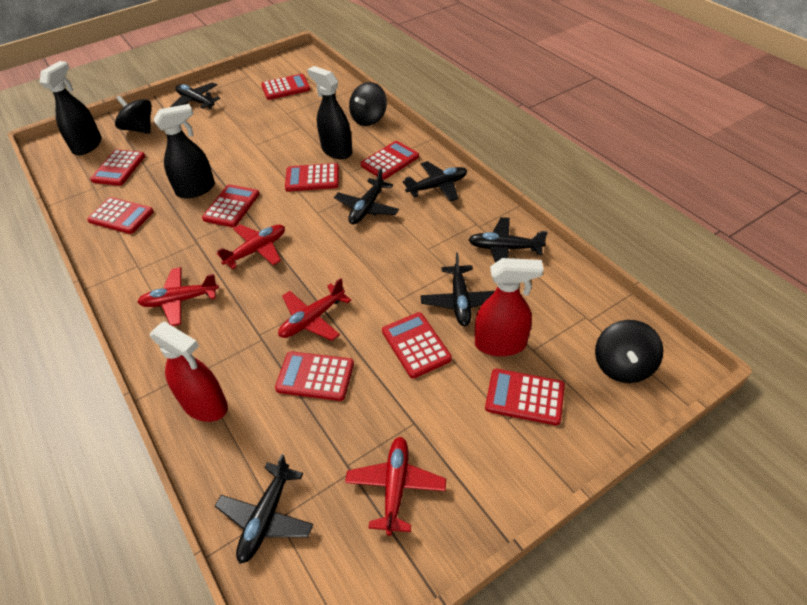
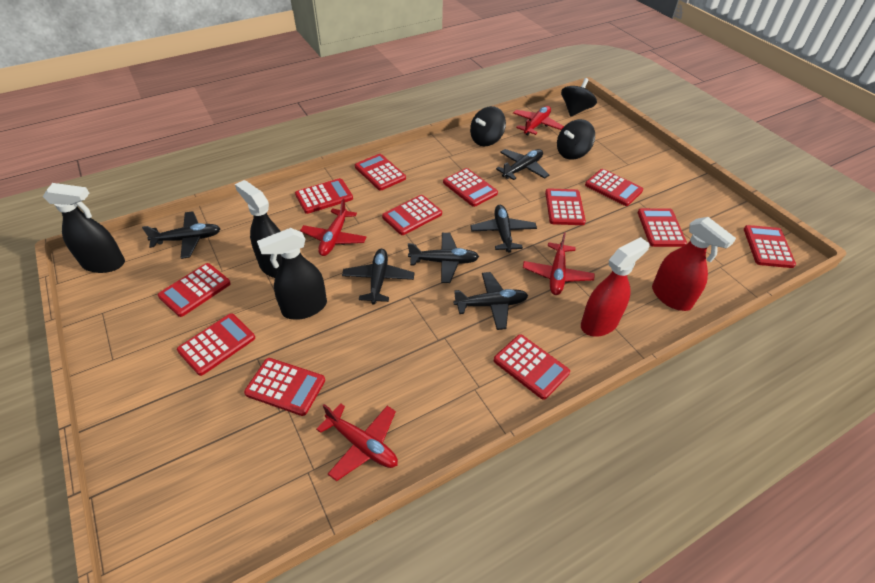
red calculator: 9 -> 12

